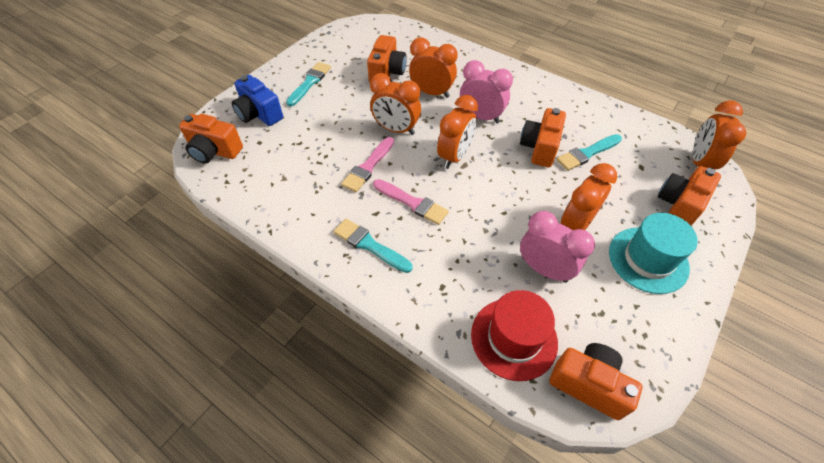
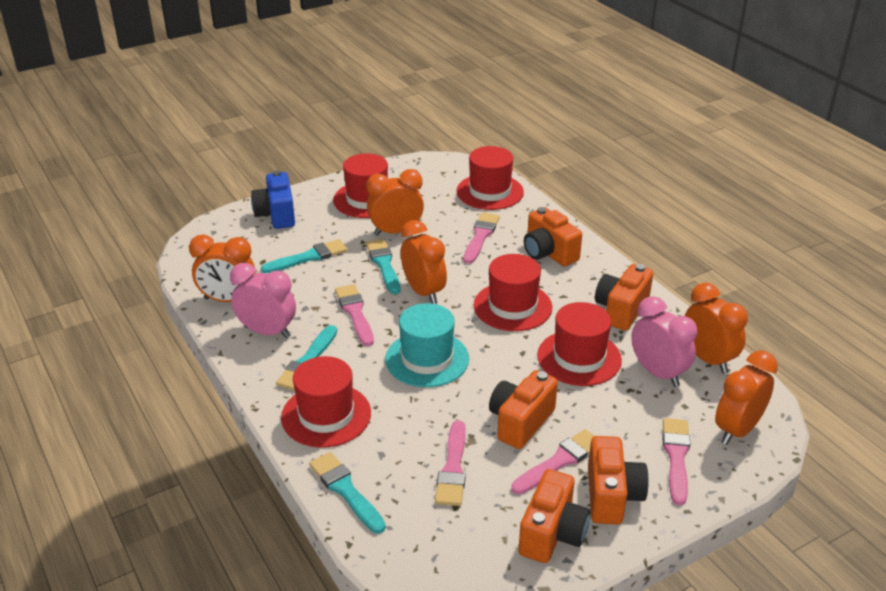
pink brush: 2 -> 5
red hat: 1 -> 5
turquoise brush: 3 -> 4

